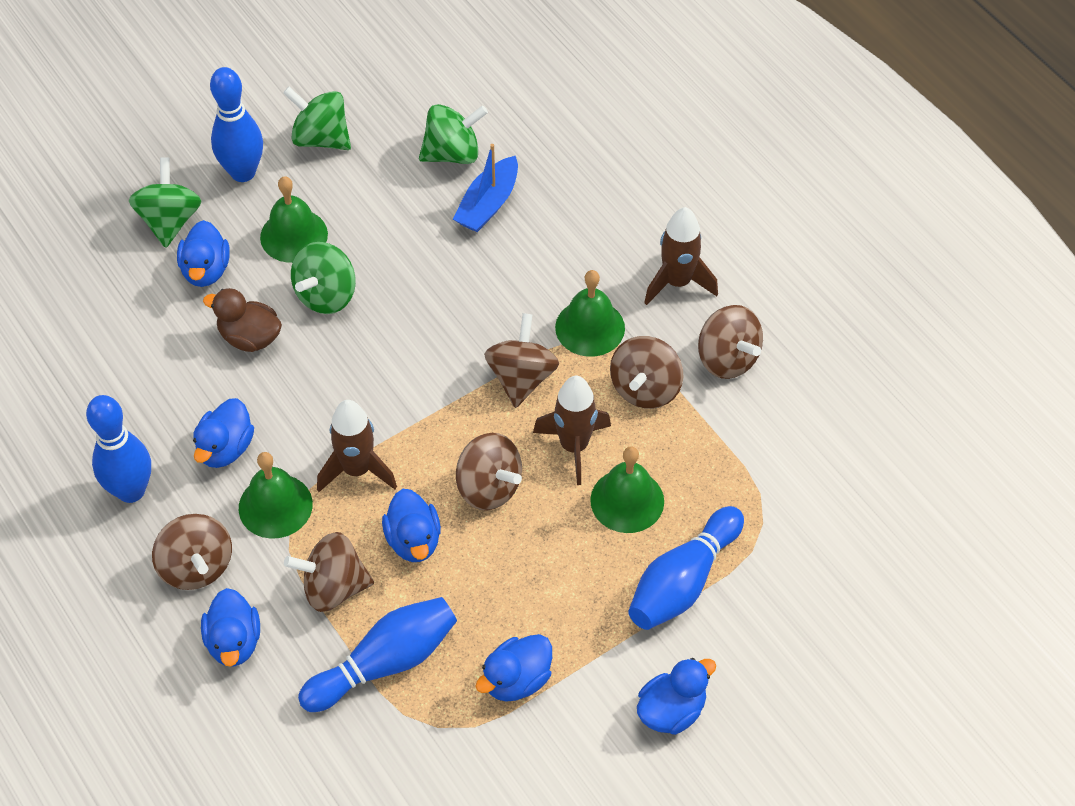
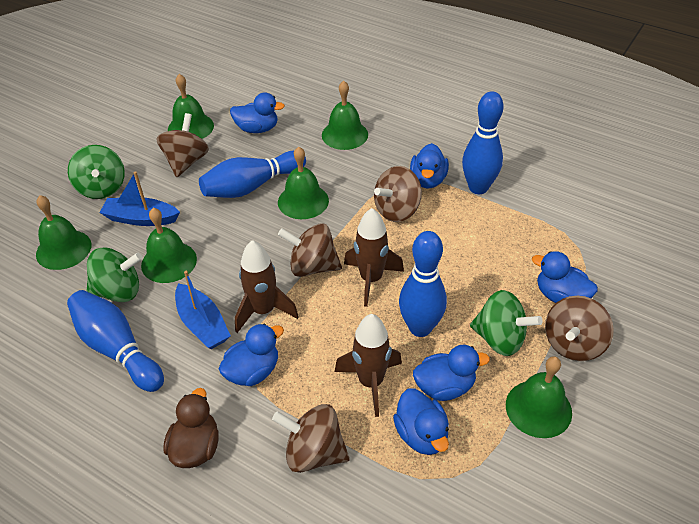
blue boat: 1 -> 2
brown spinning top: 6 -> 5
green bell: 4 -> 6
green spinning top: 4 -> 3

